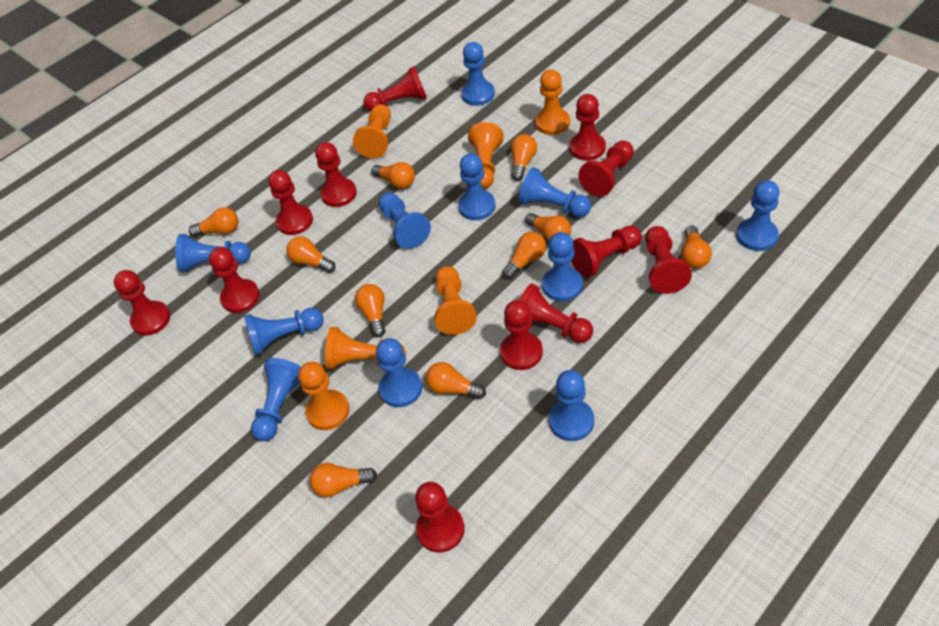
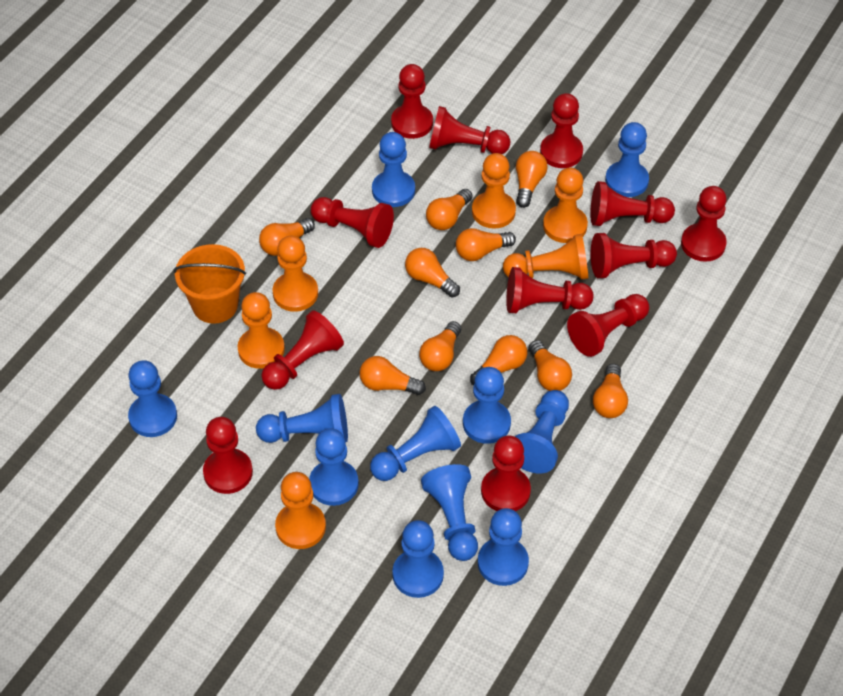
orange bucket: 0 -> 1

